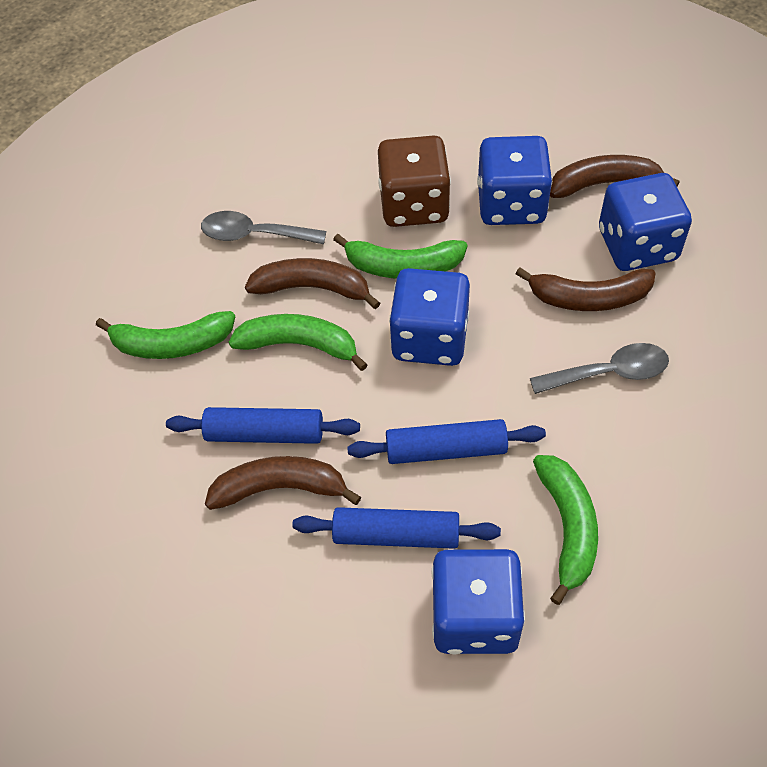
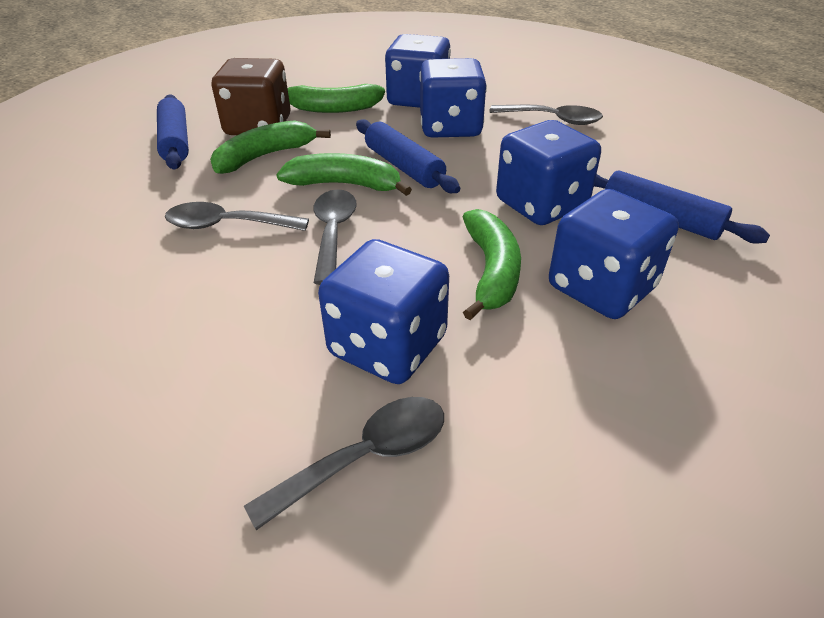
blue dice: 4 -> 5
brown banana: 4 -> 0
grey spoon: 2 -> 4

